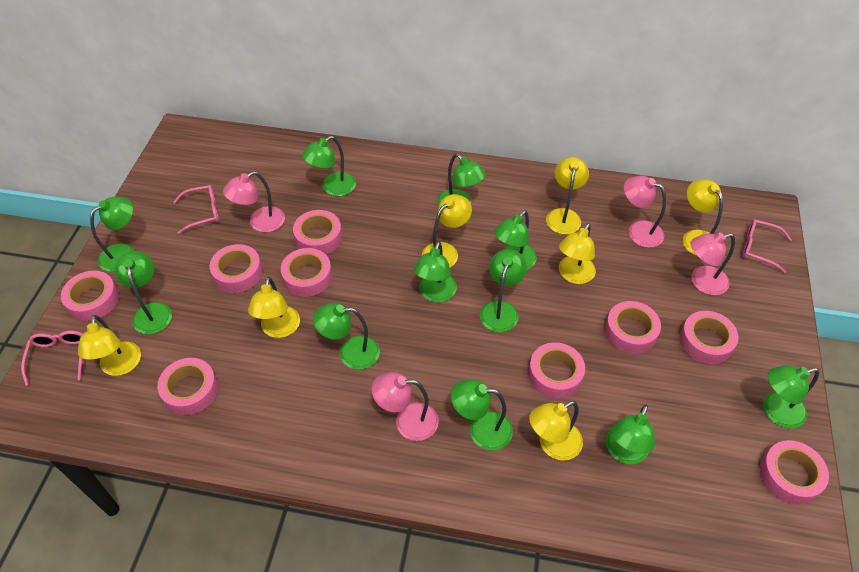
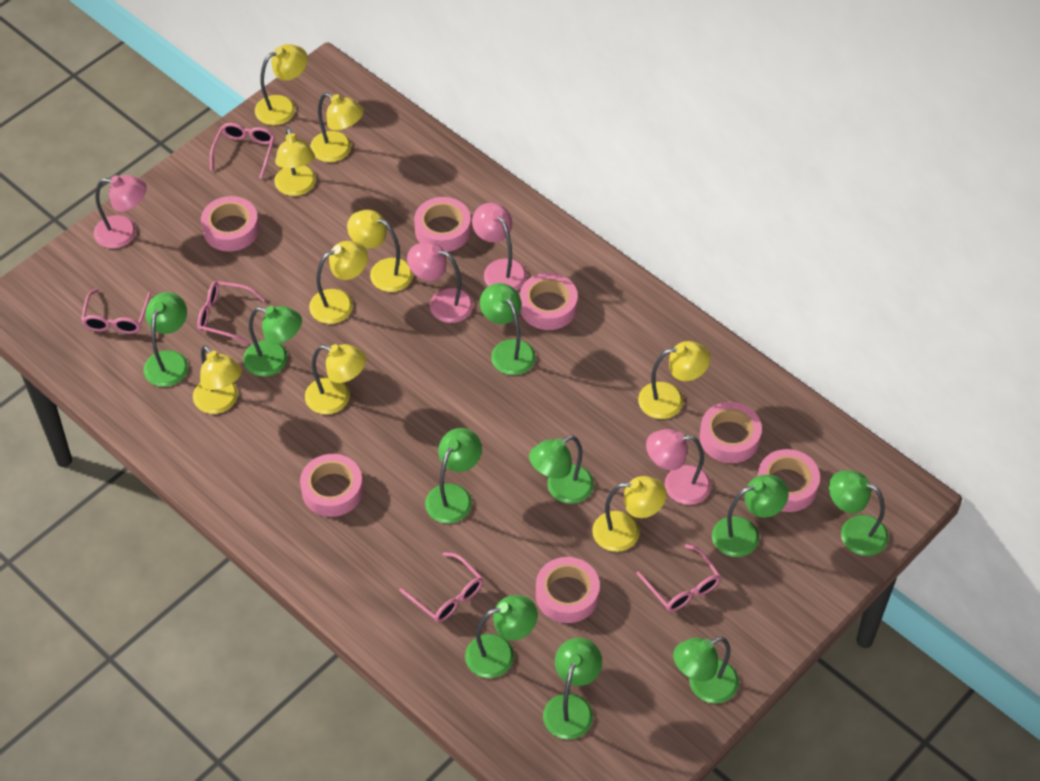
green lamp: 11 -> 10
pink glasses: 3 -> 5
pink tape: 9 -> 7
yellow lamp: 7 -> 9

